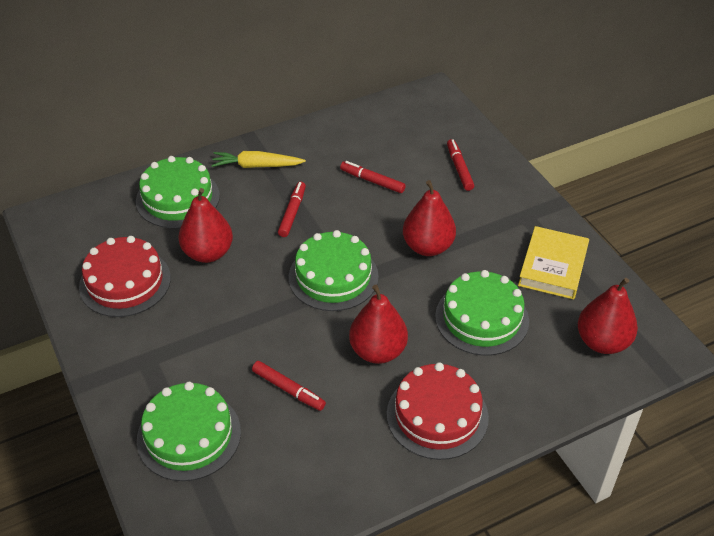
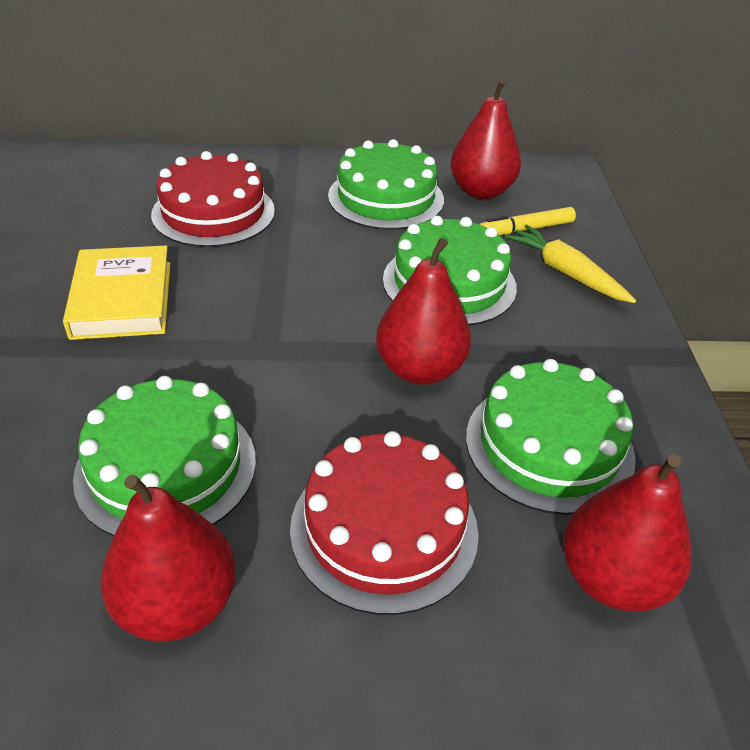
red marker: 4 -> 0
yellow marker: 0 -> 1

